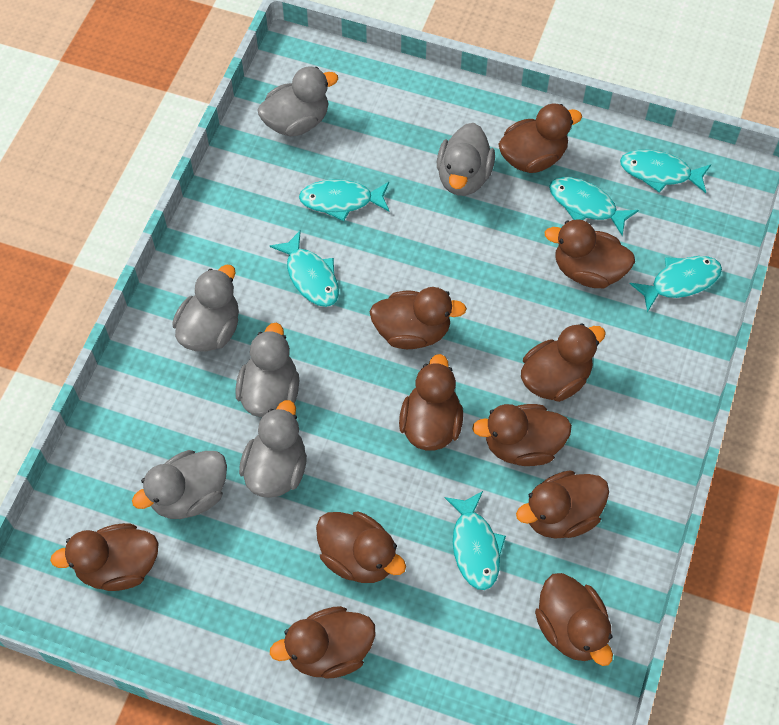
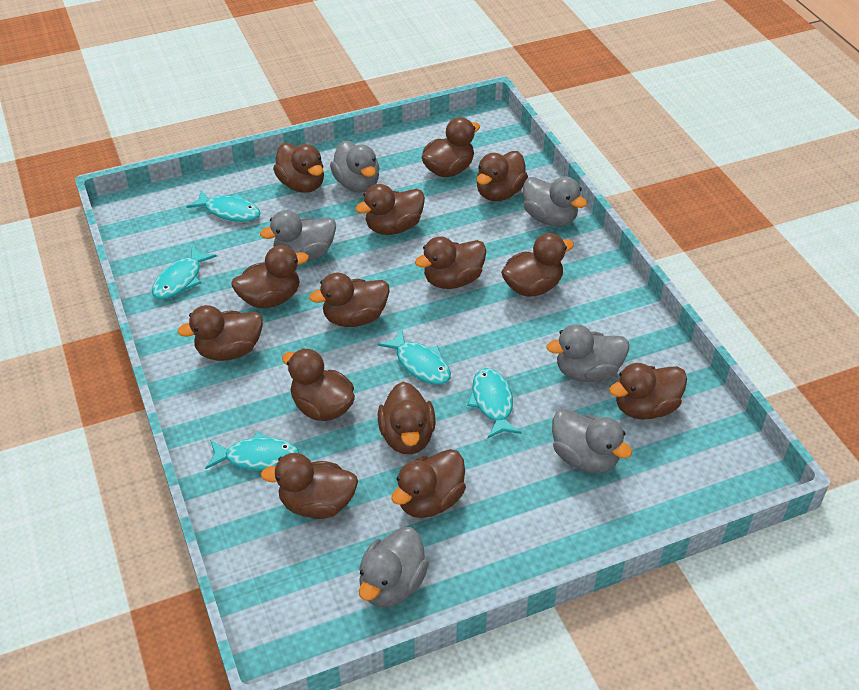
brown duck: 11 -> 14
turquoise fish: 6 -> 5

